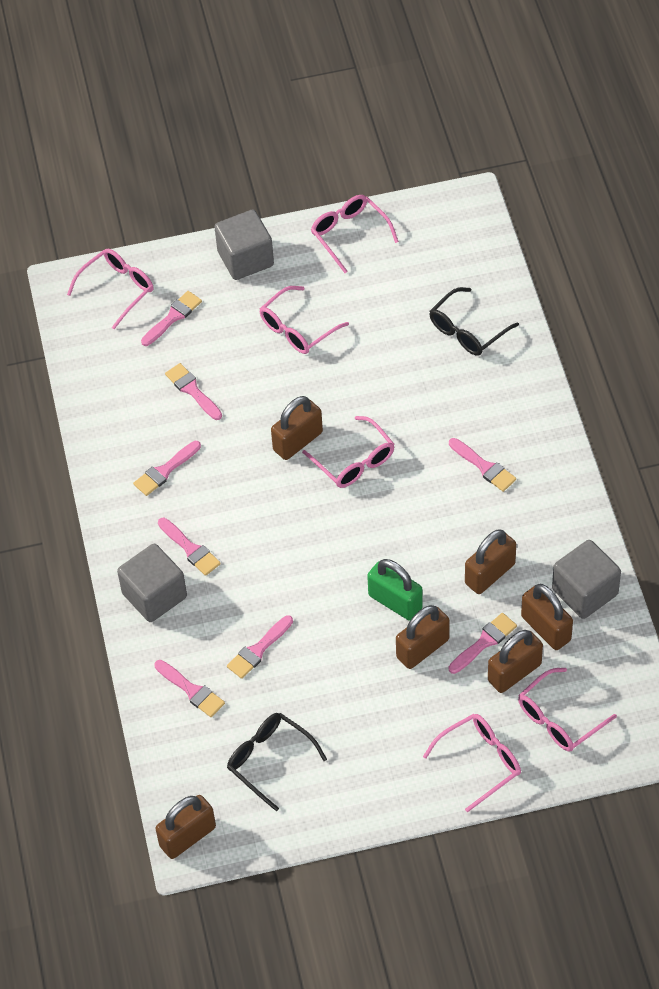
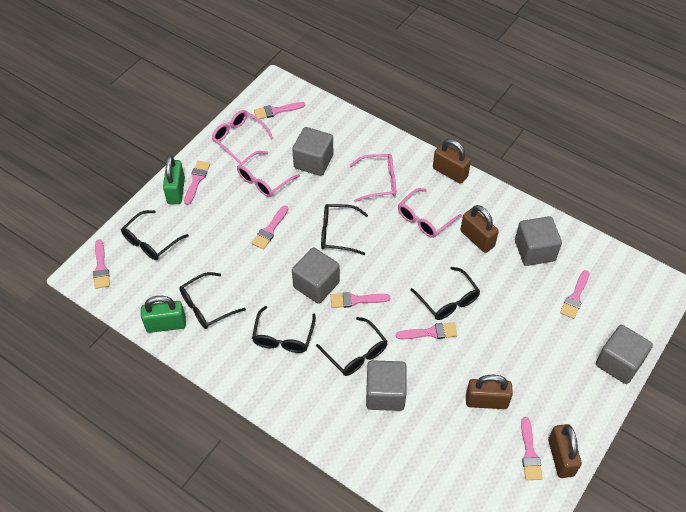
black glasses: 2 -> 6
brown padlock: 6 -> 4
green padlock: 1 -> 2
grey cube: 3 -> 5
pink glasses: 6 -> 4

